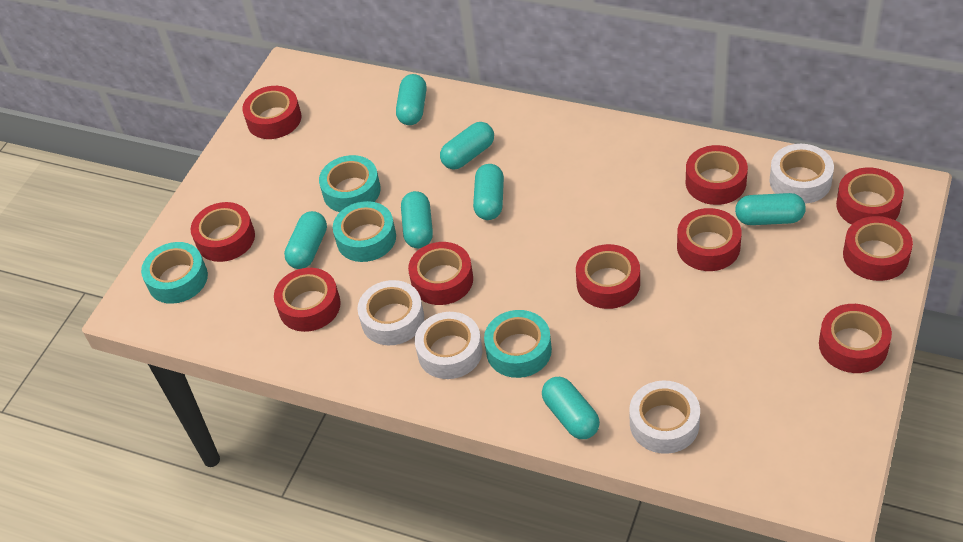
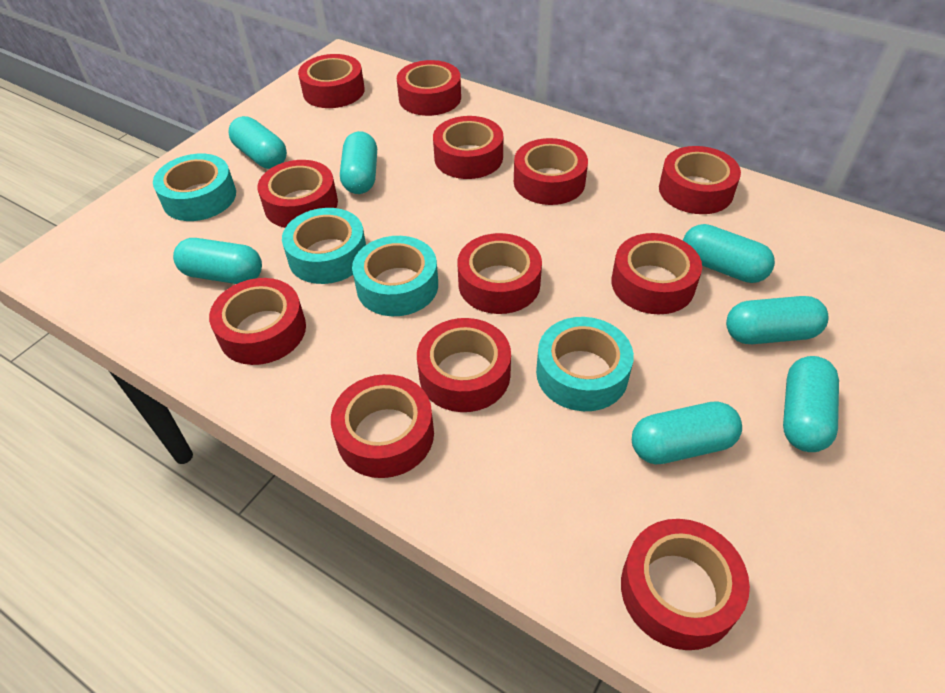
red tape: 10 -> 12
white tape: 4 -> 0

